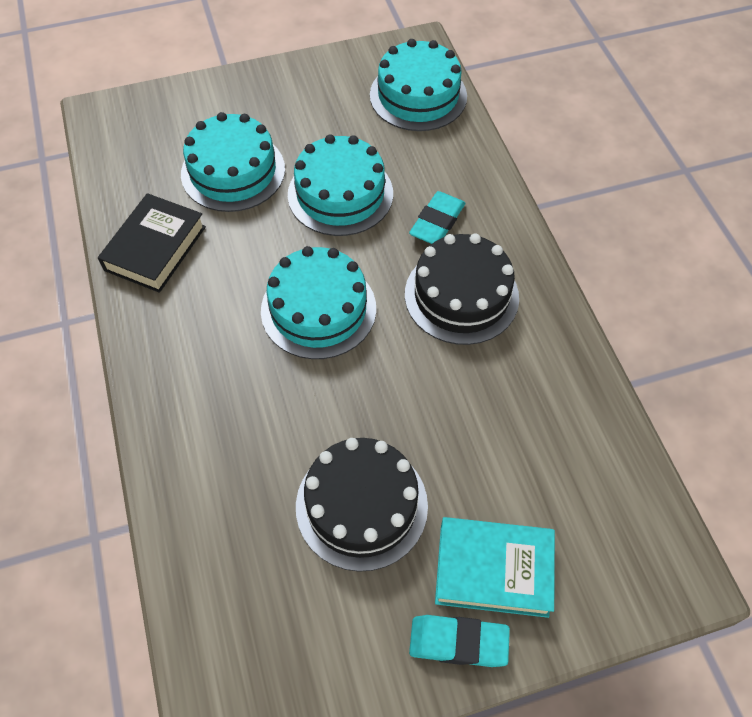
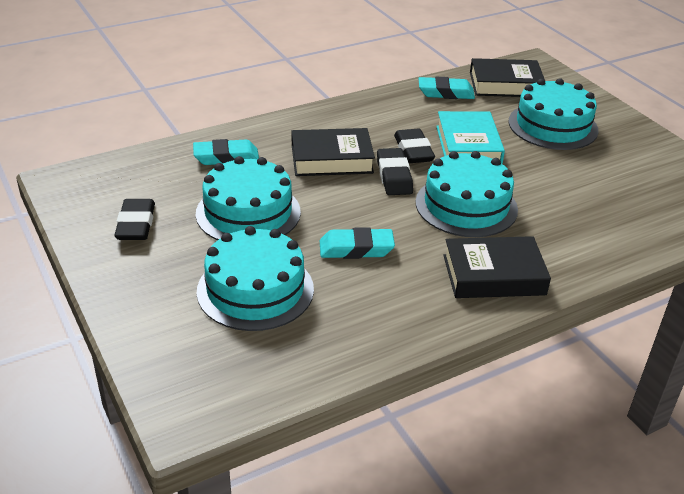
black book: 1 -> 3
black cake: 2 -> 0
black eraser: 0 -> 3
turquoise eraser: 2 -> 3

